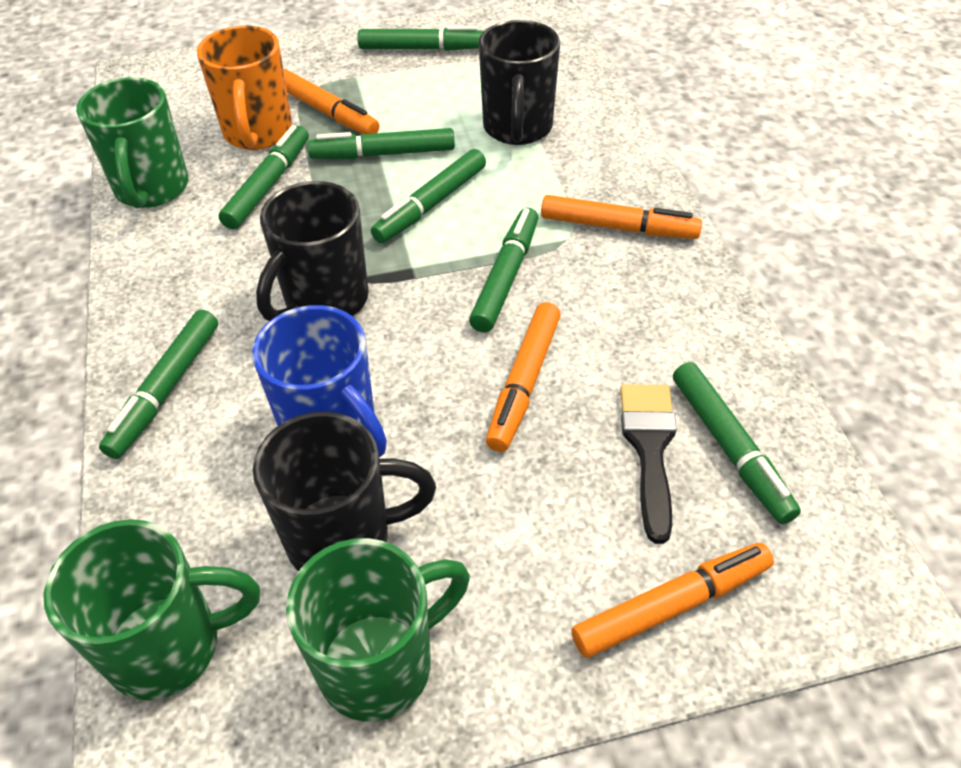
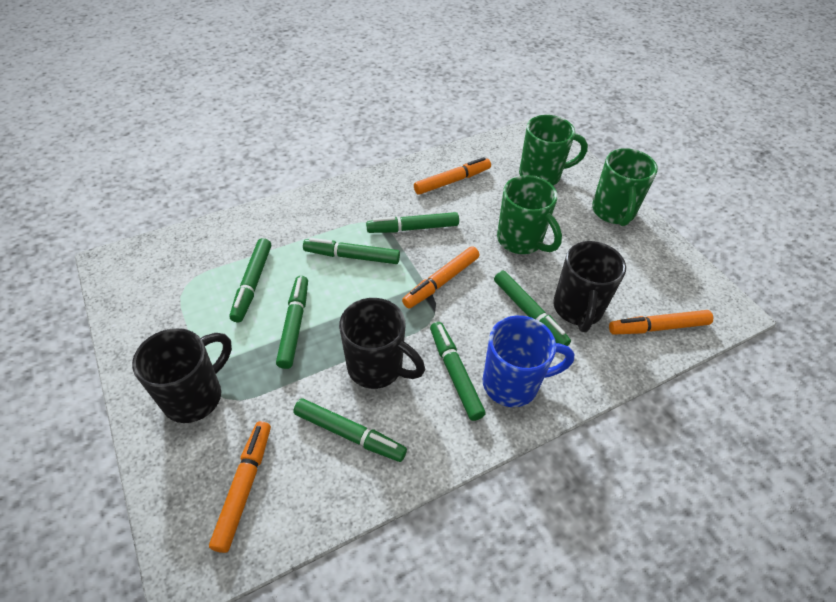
black brush: 1 -> 0
orange mug: 1 -> 0

